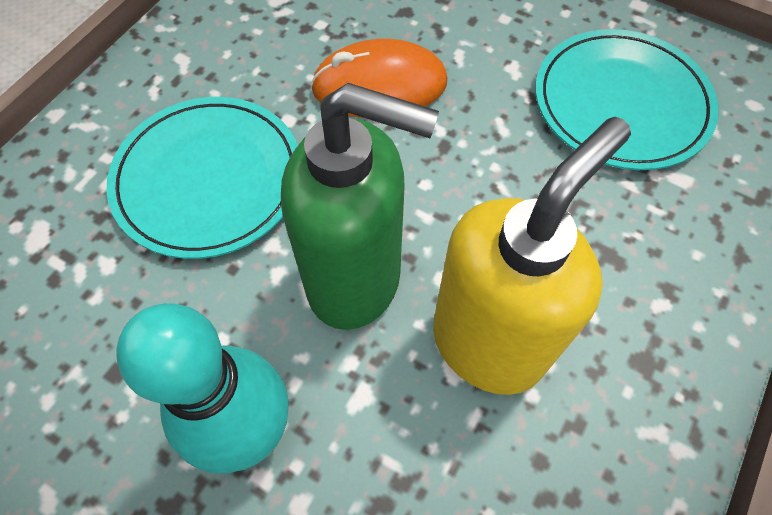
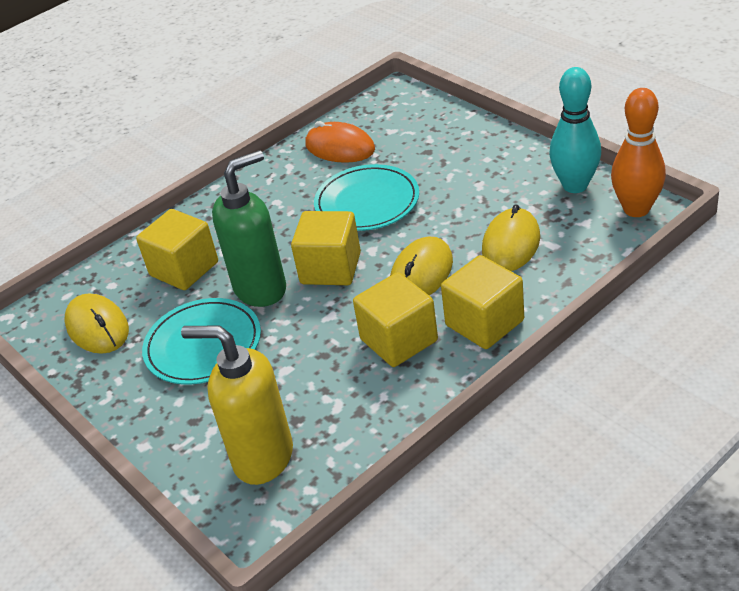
orange bowling pin: 0 -> 1
yellow cube: 0 -> 4
yellow mouse: 0 -> 3

